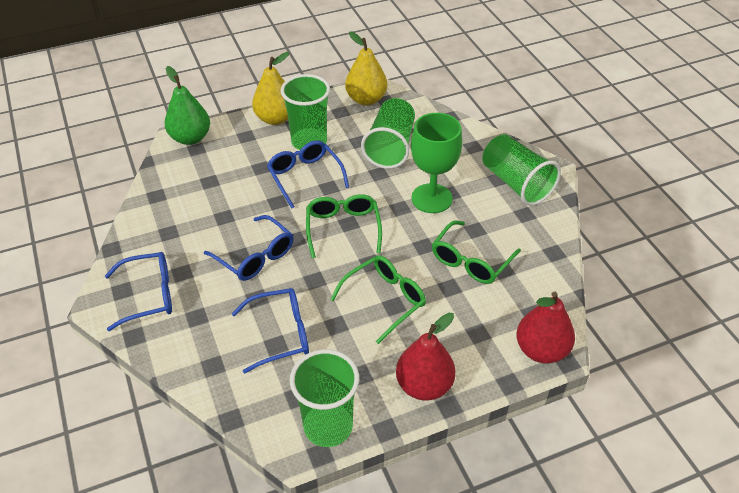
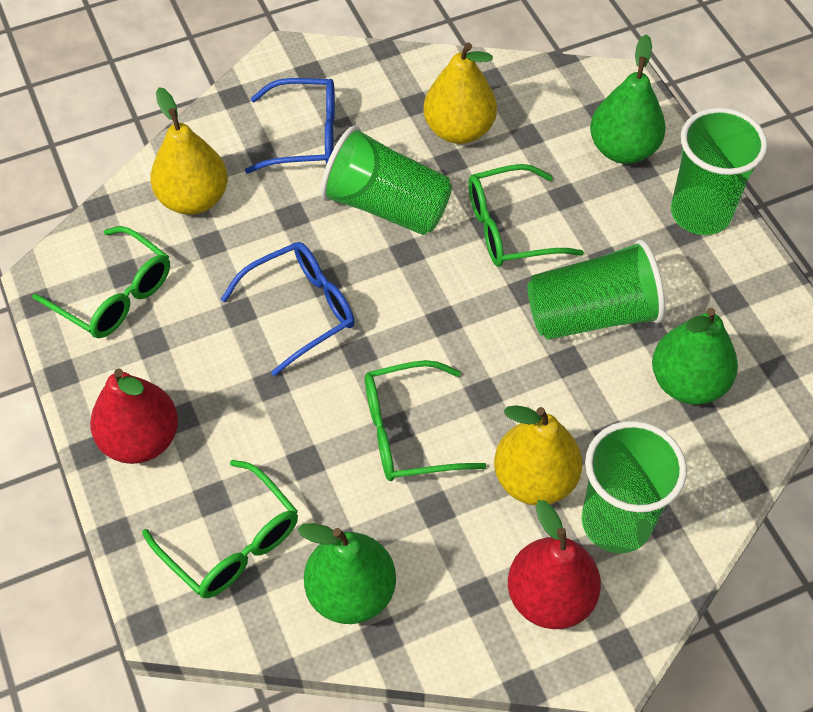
blue glasses: 4 -> 2
green glasses: 3 -> 4
green goblet: 1 -> 0
green pear: 1 -> 3
yellow pear: 2 -> 3

